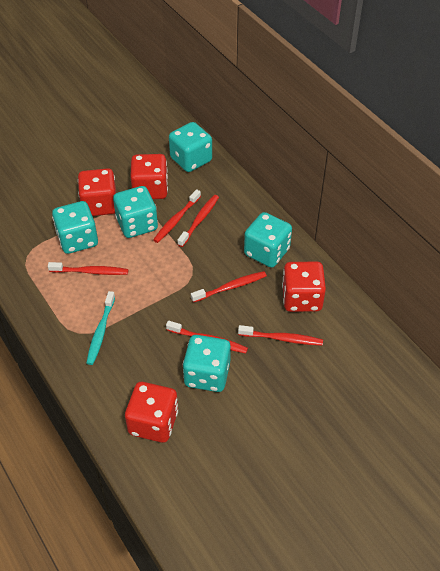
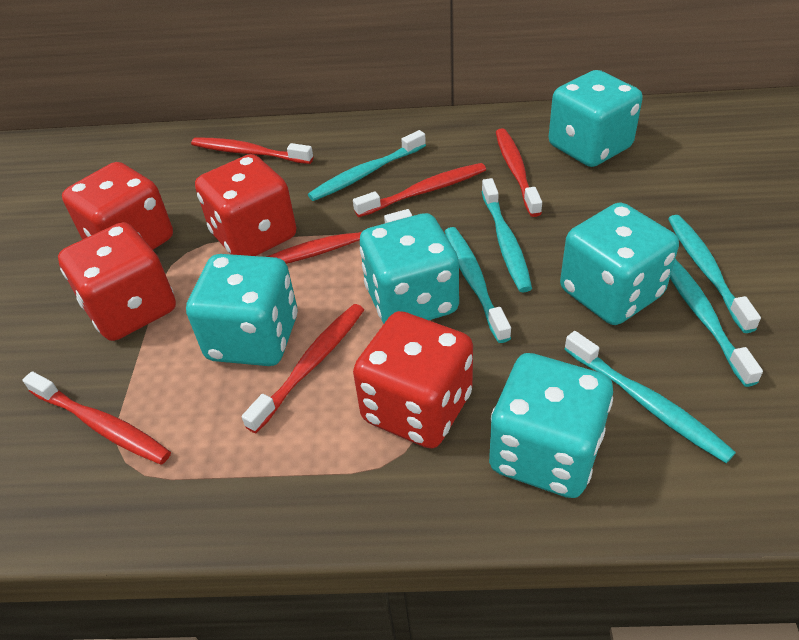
turquoise toothbrush: 1 -> 6

